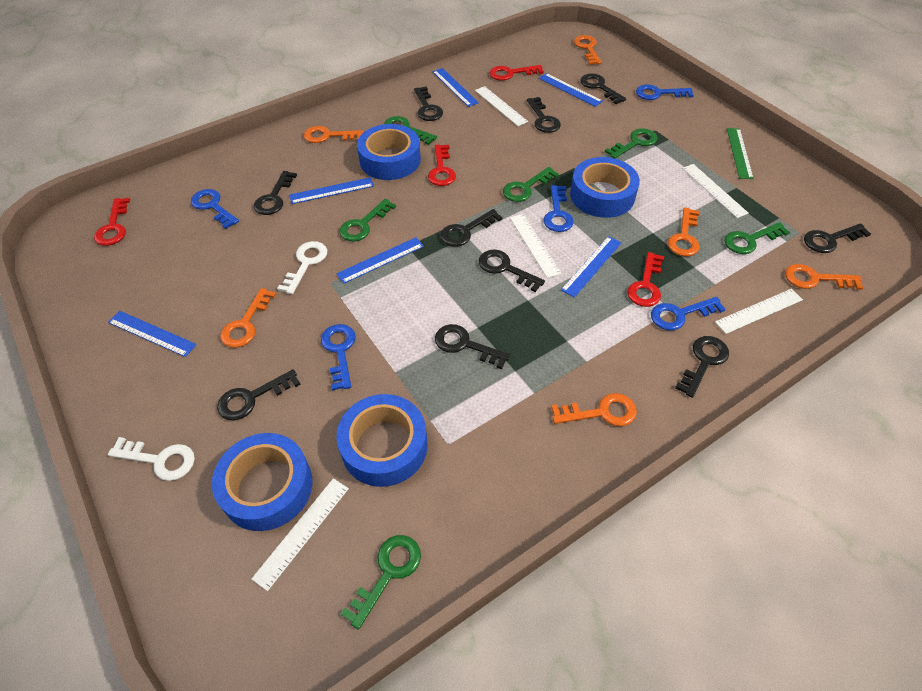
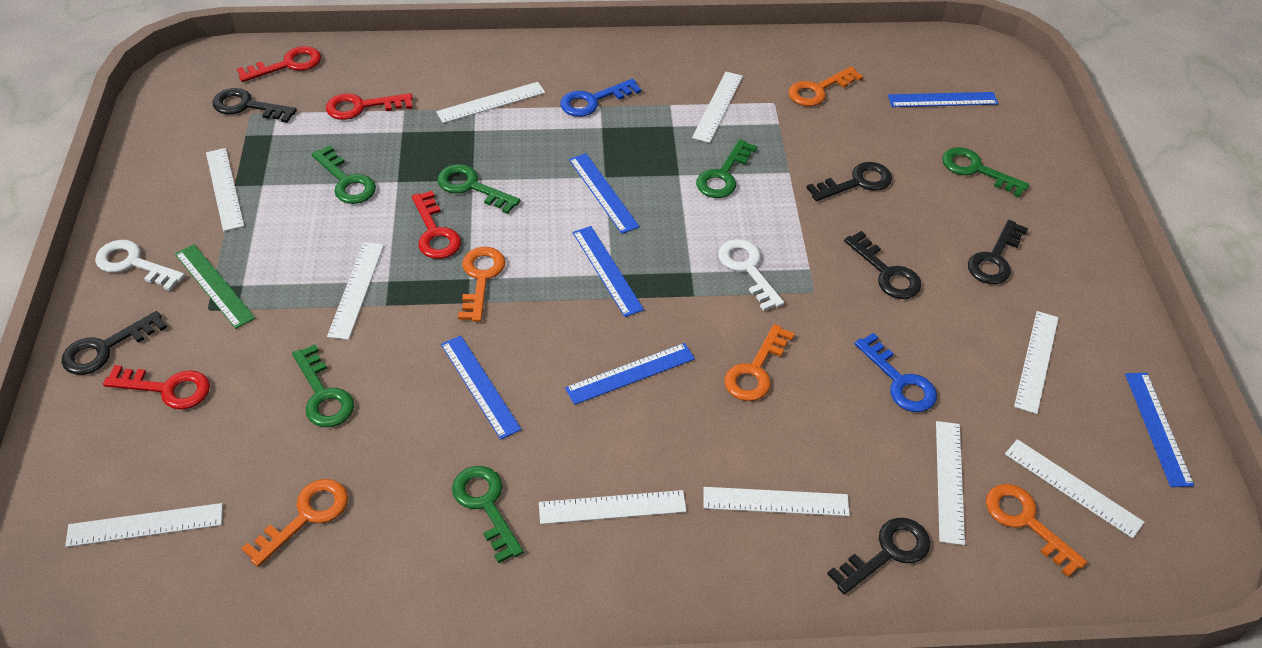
black key: 10 -> 6
blue key: 5 -> 2
blue tape: 4 -> 0
orange key: 6 -> 5
white ruler: 5 -> 10

